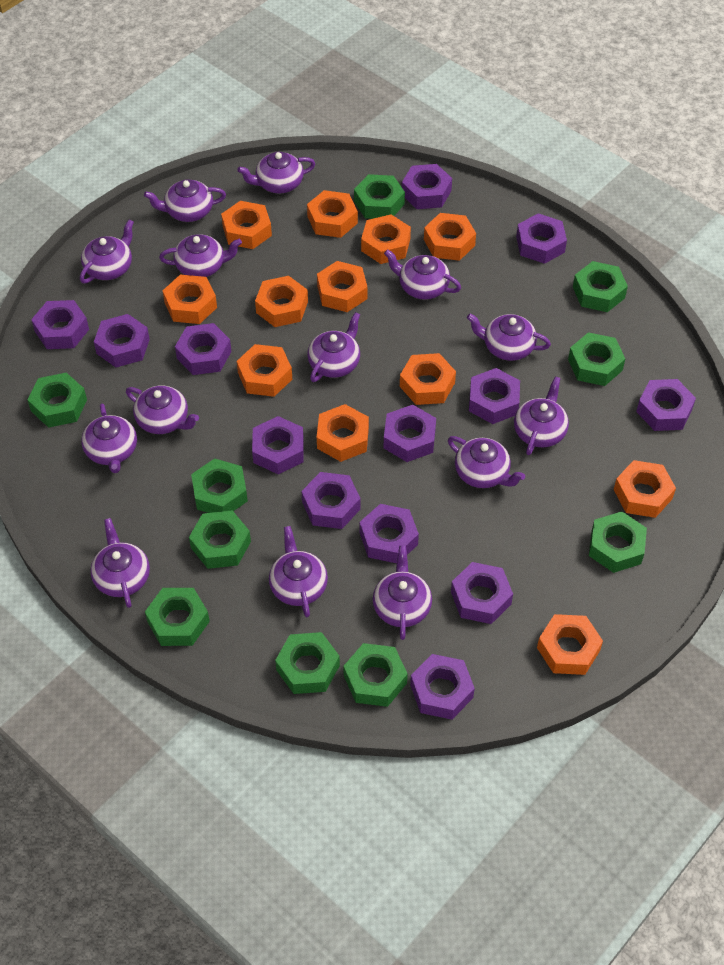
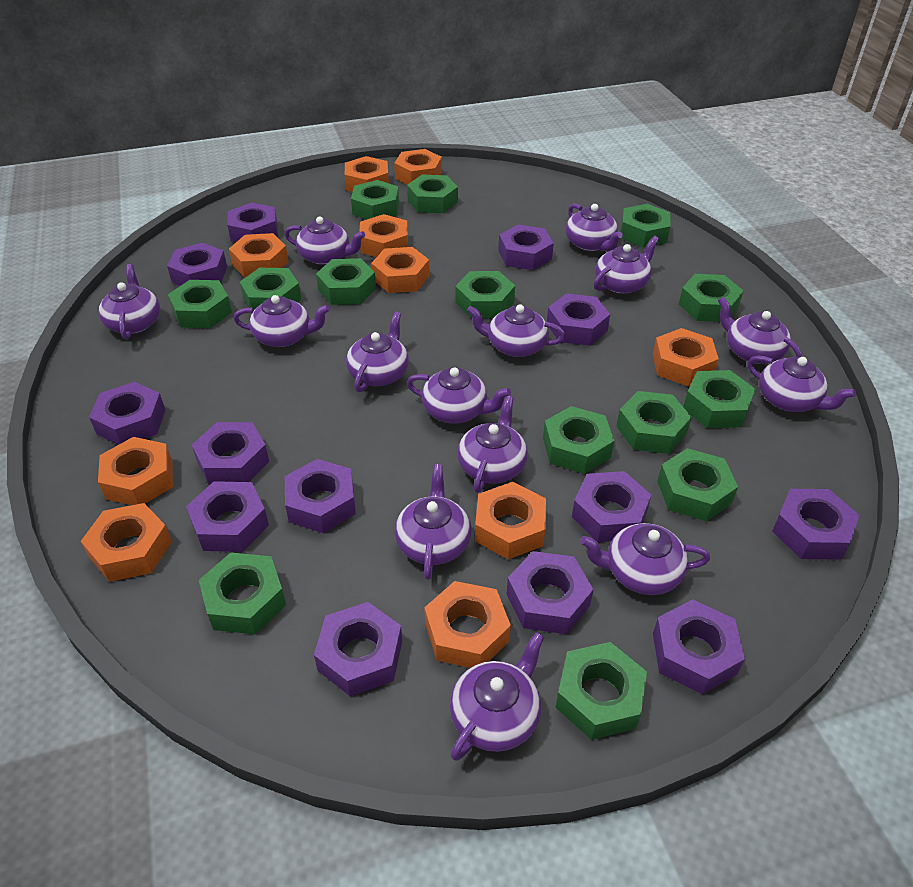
green nut: 10 -> 14
orange nut: 12 -> 10

